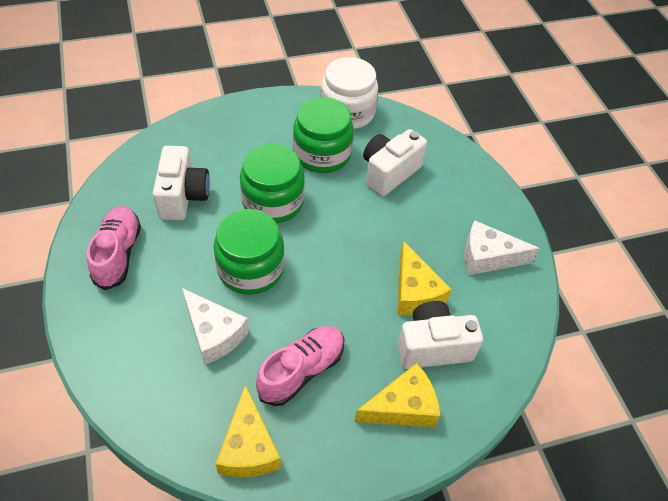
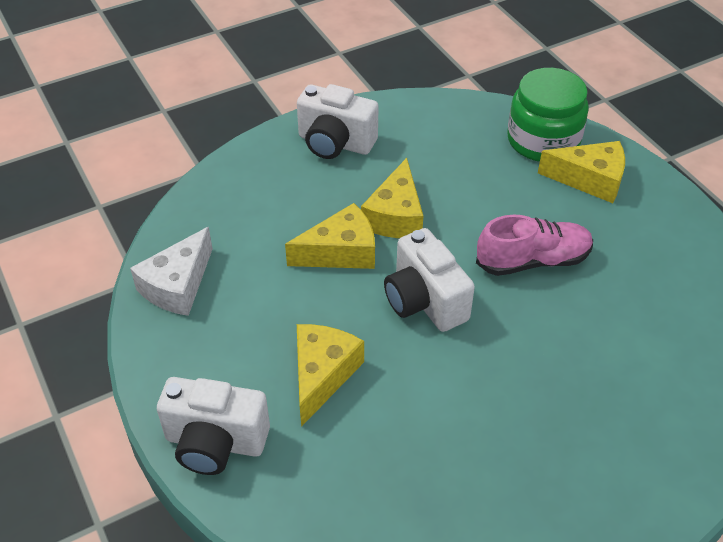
green jar: 3 -> 1
pink shoe: 2 -> 1
white cheese: 2 -> 1
white jar: 1 -> 0
yellow cheese: 3 -> 4

